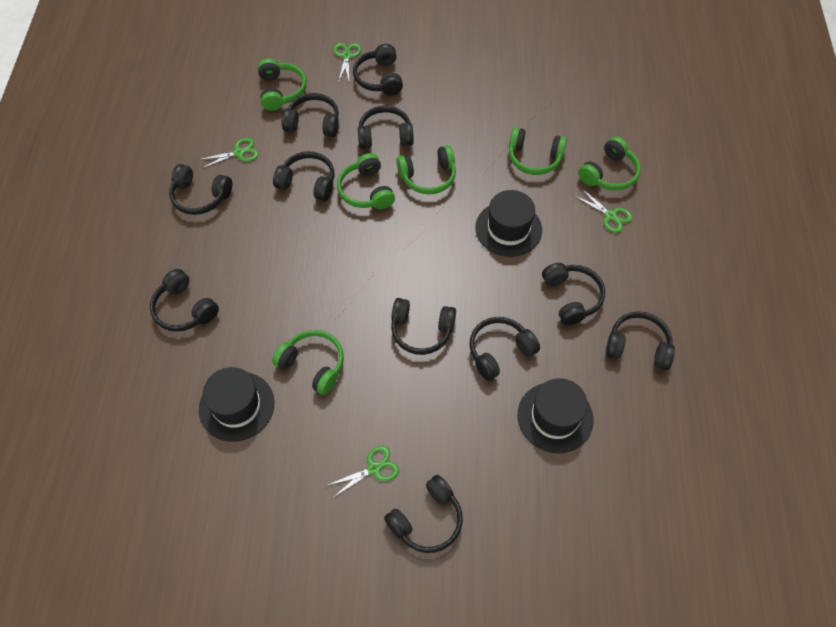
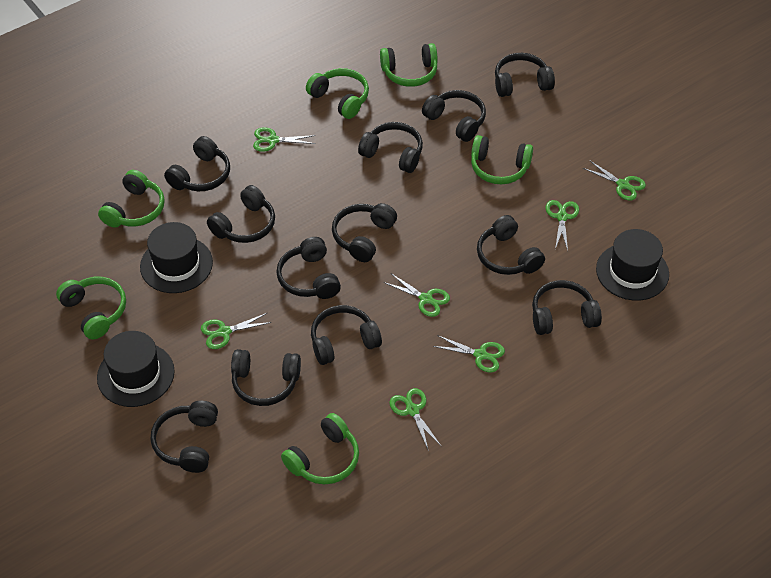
black headphones: 11 -> 12
green scissors: 4 -> 7

